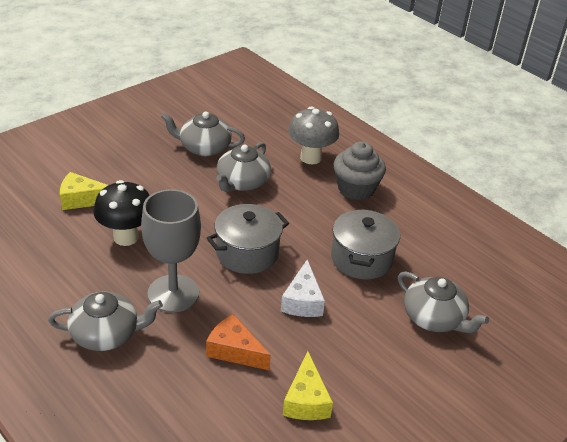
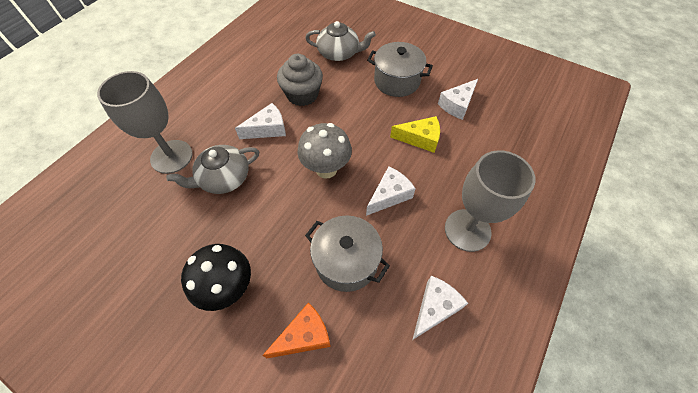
grey goblet: 1 -> 2
grey teapot: 4 -> 2
white cheese: 1 -> 4
yellow cheese: 2 -> 1

